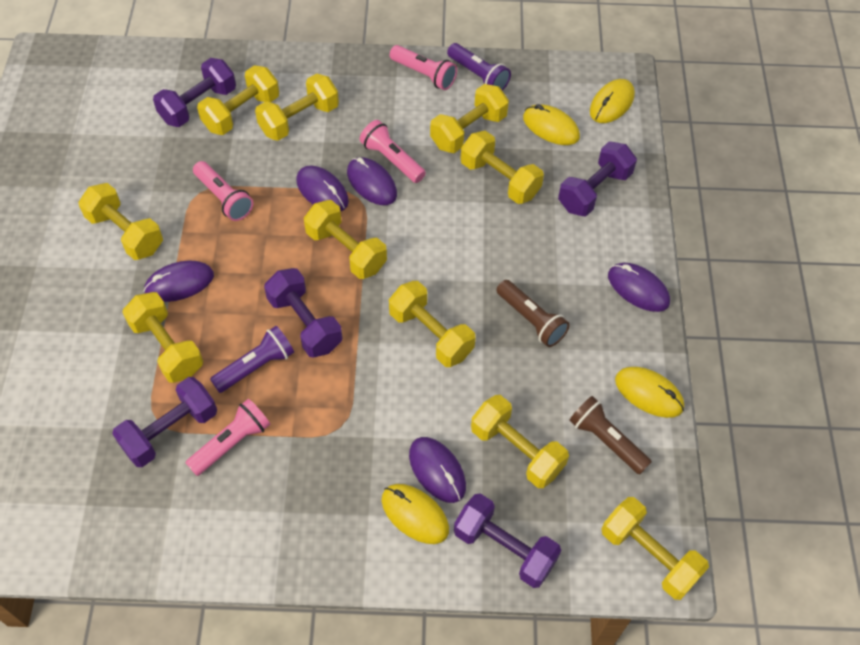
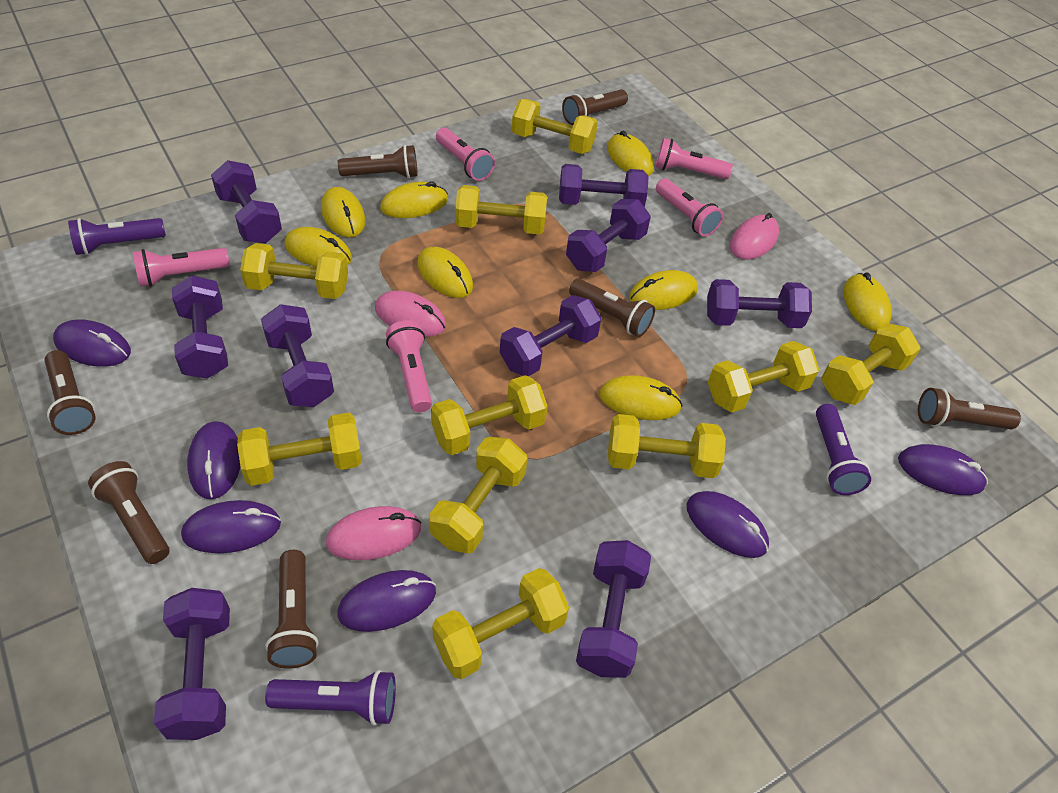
brown flashlight: 2 -> 7
pink flashlight: 4 -> 5
pink mouse: 0 -> 3
purple dumbbell: 5 -> 9
purple flashlight: 2 -> 3
purple mouse: 5 -> 6
yellow mouse: 4 -> 8

